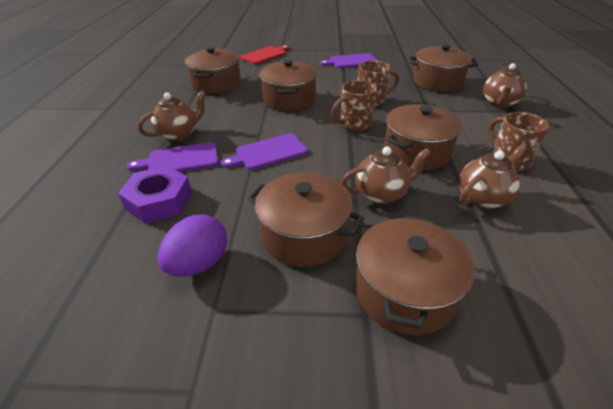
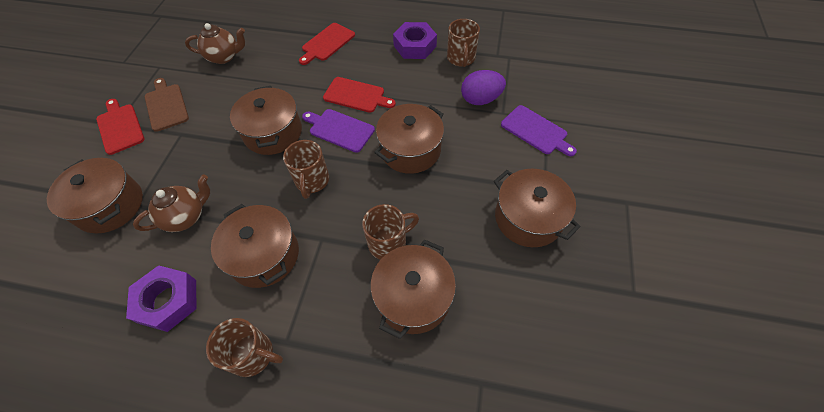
brown cutting board: 0 -> 1
brown mug: 3 -> 4
brown teapot: 4 -> 2
purple cutting board: 3 -> 2
purple nut: 1 -> 2
red cutting board: 1 -> 3

